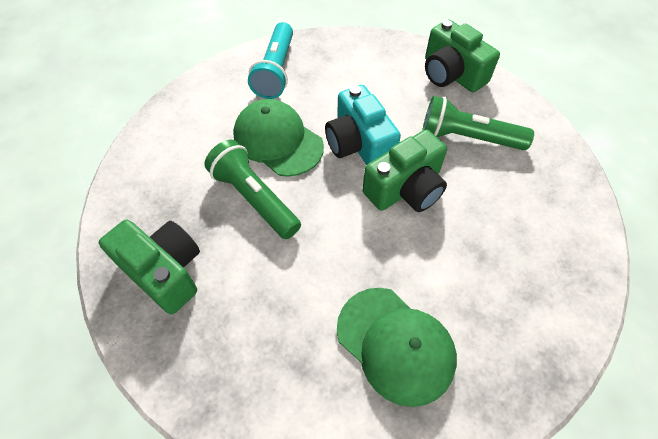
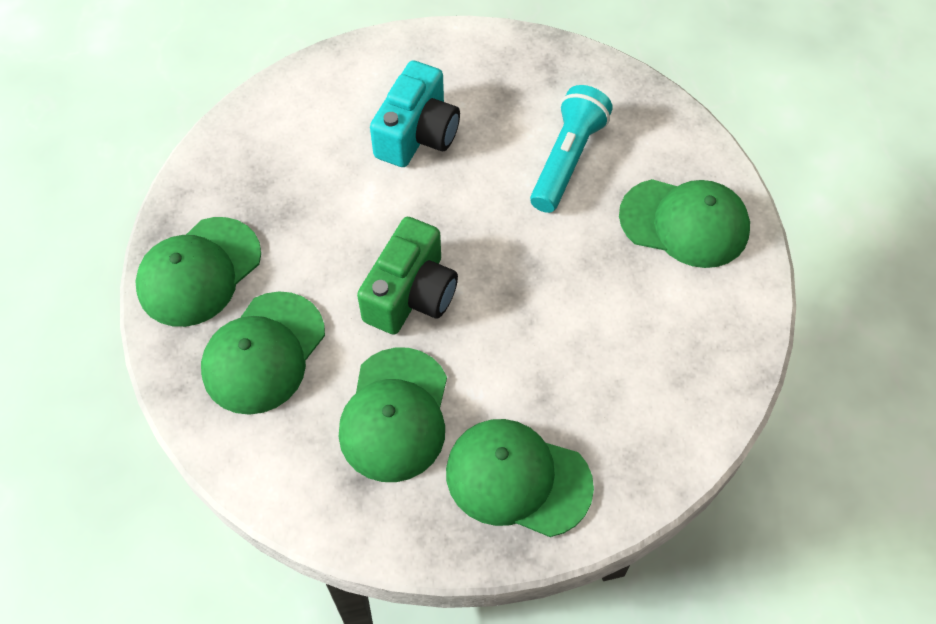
green camera: 3 -> 1
green cap: 2 -> 5
green flashlight: 2 -> 0

